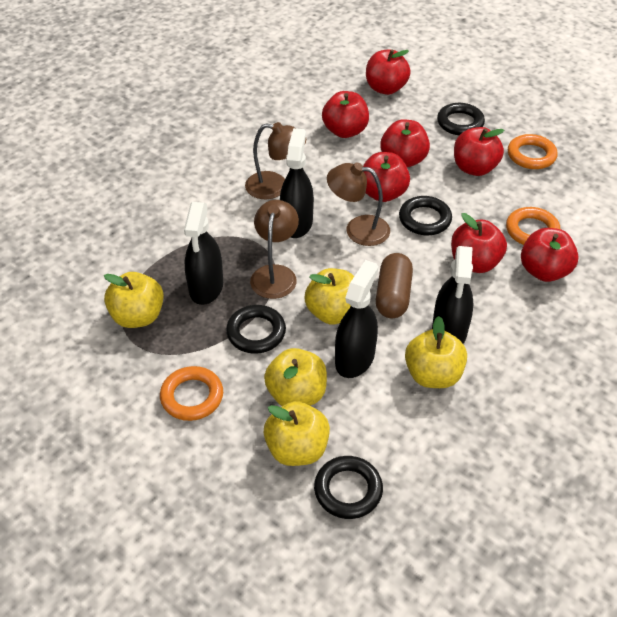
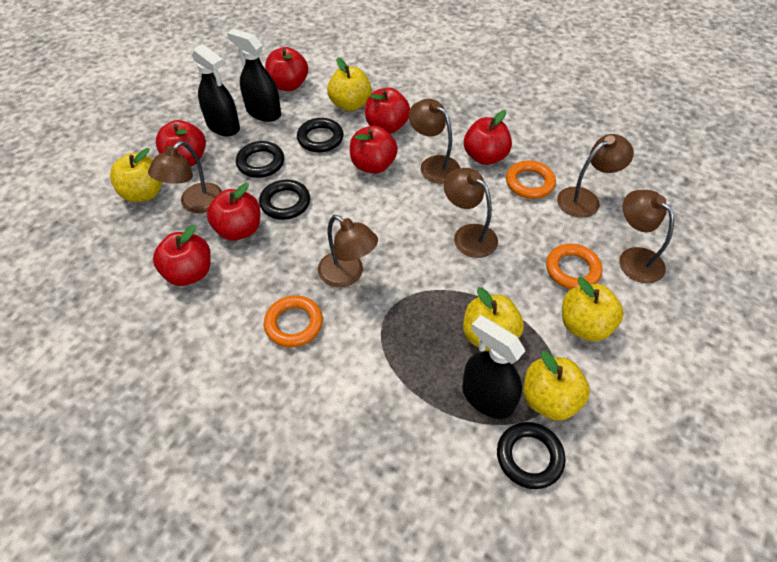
black spray bottle: 4 -> 3
brown capsule: 1 -> 0
brown lamp: 3 -> 6

